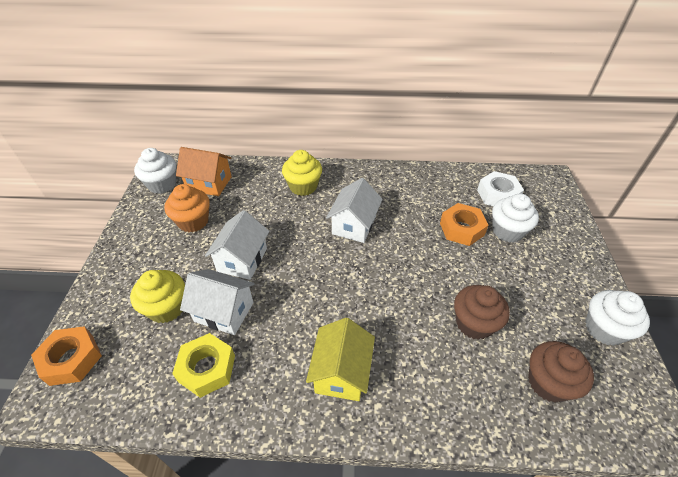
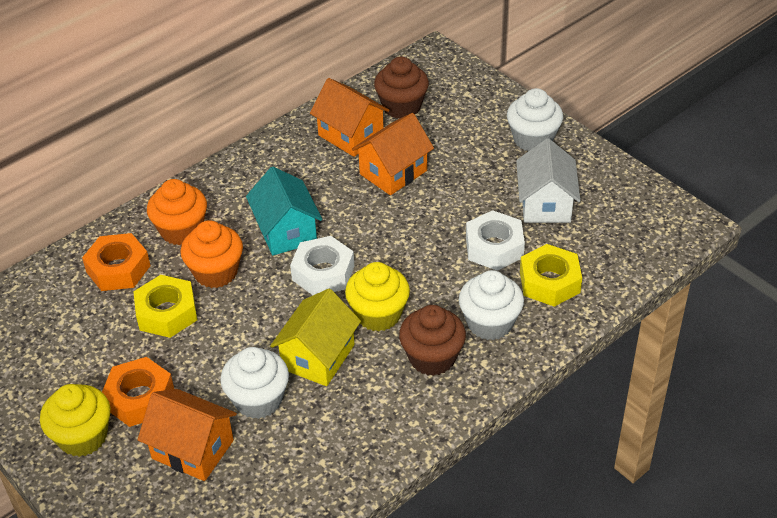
orange cupcake: 1 -> 2
orange house: 1 -> 3
turquoise house: 0 -> 1
white house: 3 -> 1
white nut: 1 -> 2
yellow nut: 1 -> 2

